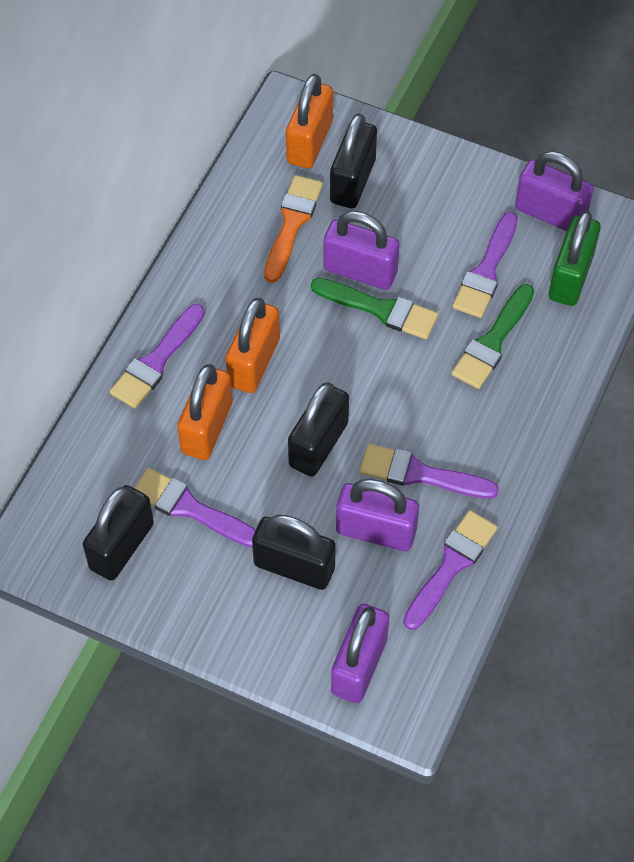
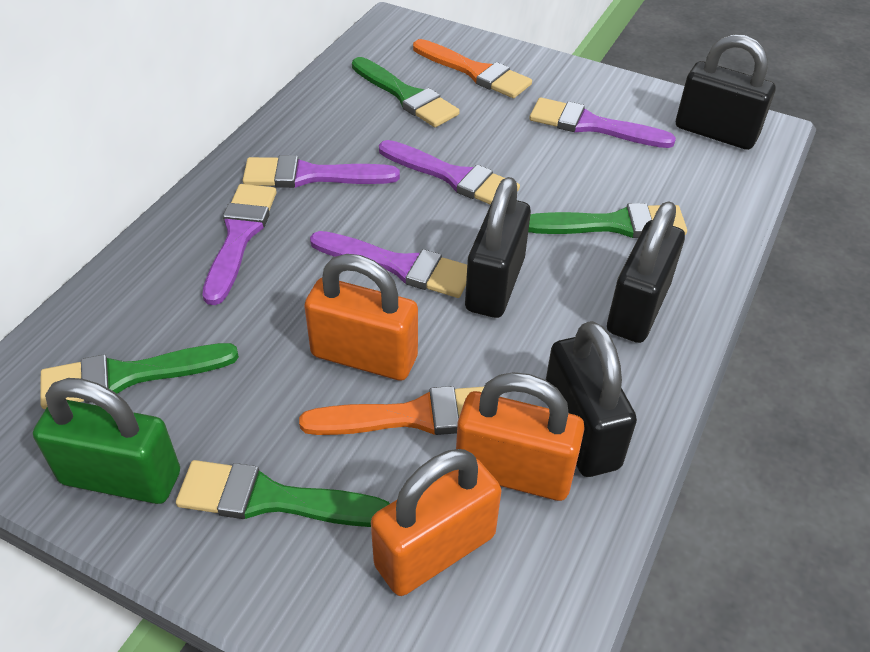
green brush: 2 -> 4
orange brush: 1 -> 2
purple padlock: 4 -> 0

